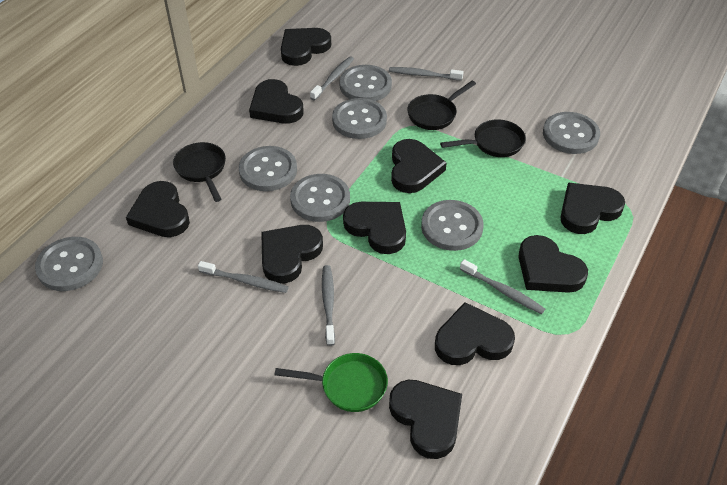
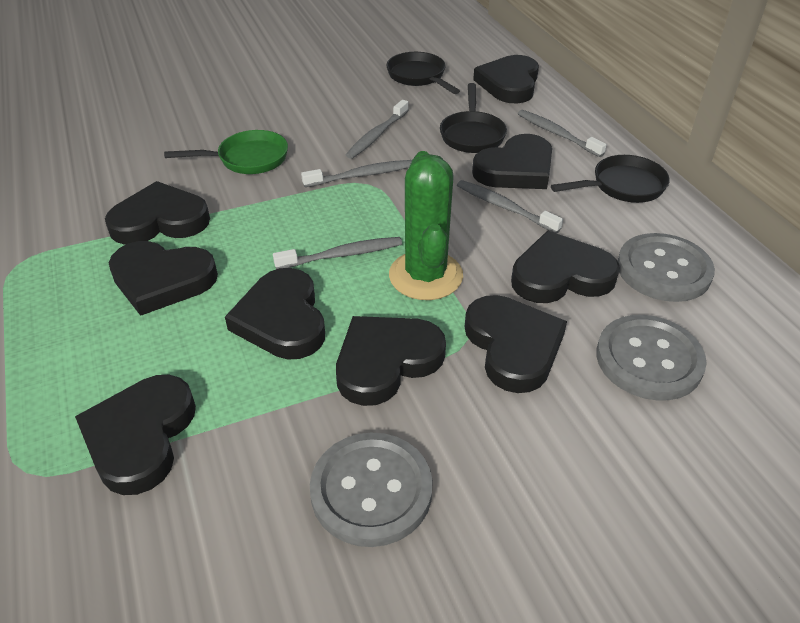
black heart: 10 -> 9
green cactus: 0 -> 1
grey button: 7 -> 3

